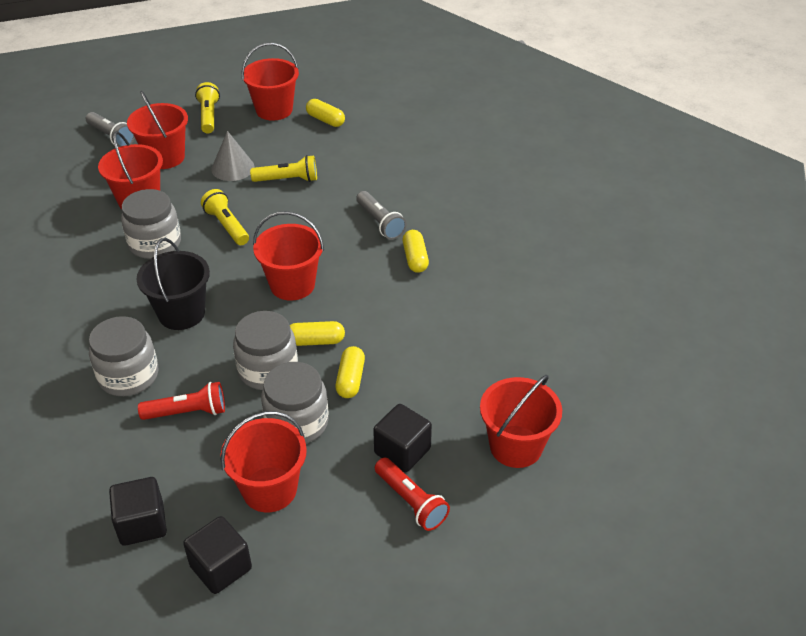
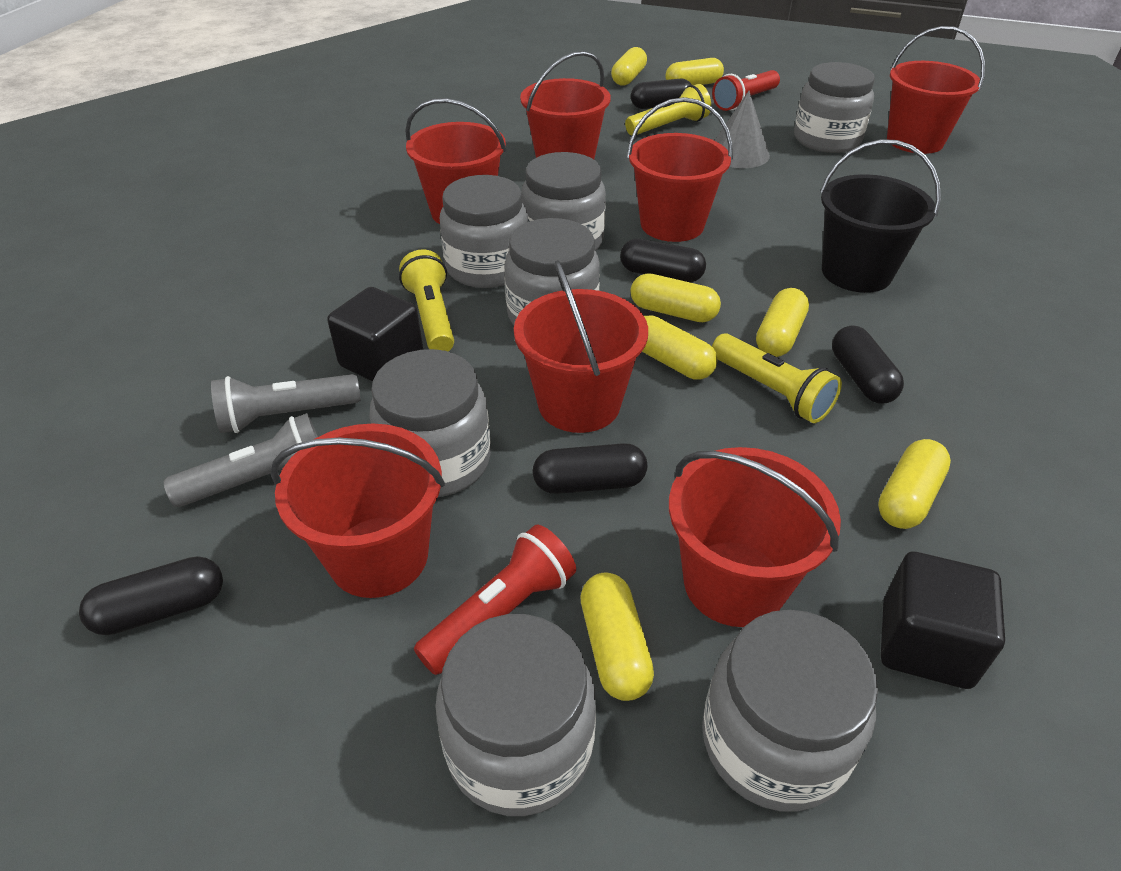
black capsule: 0 -> 5
black cube: 3 -> 2
grey jar: 4 -> 7
red bucket: 6 -> 7
yellow capsule: 4 -> 7

